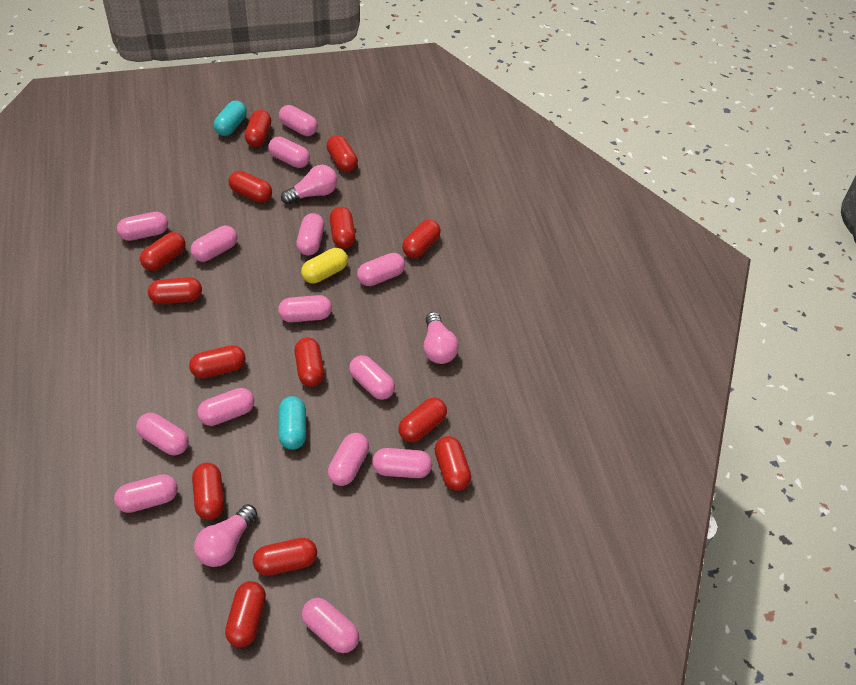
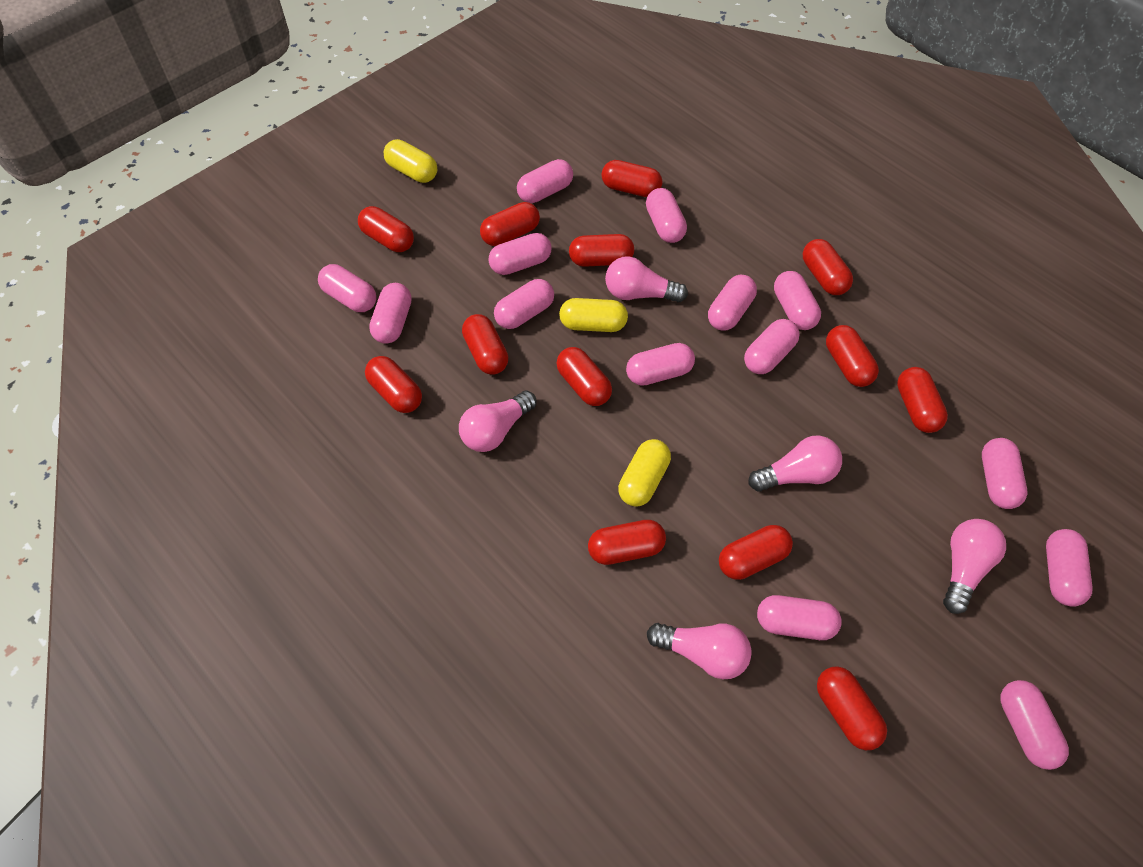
pink light bulb: 3 -> 5
red capsule: 14 -> 13
turquoise capsule: 2 -> 0
yellow capsule: 1 -> 3

